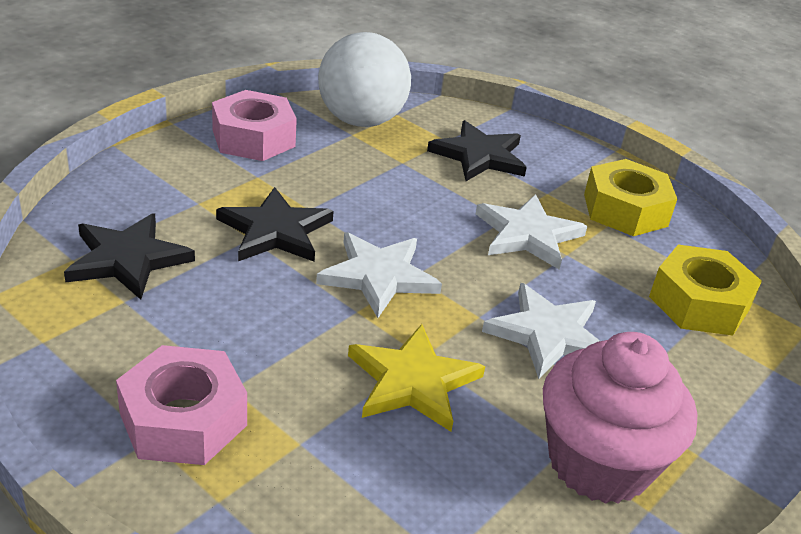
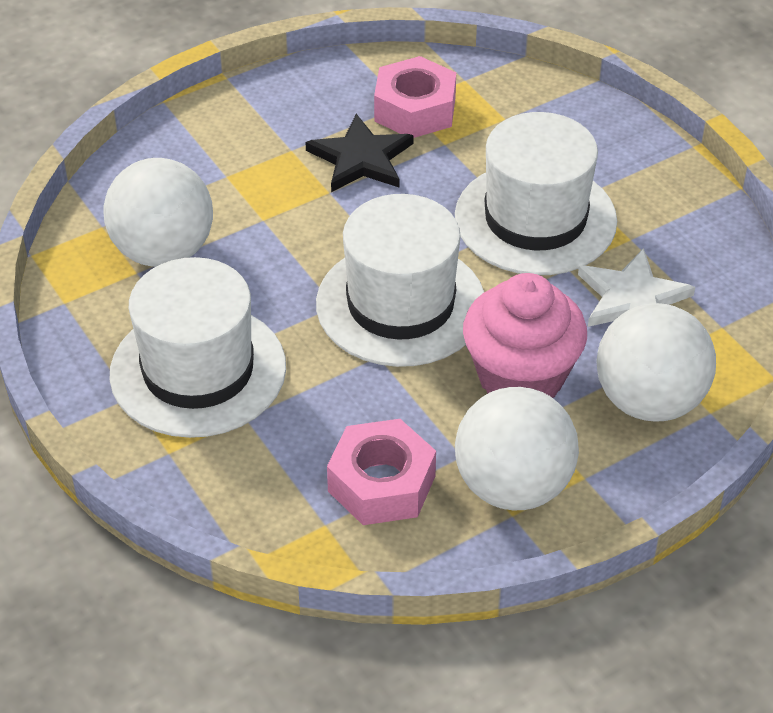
black star: 3 -> 1
white ball: 1 -> 3
white hat: 0 -> 3
white star: 3 -> 1
yellow nut: 2 -> 0
yellow star: 1 -> 0

